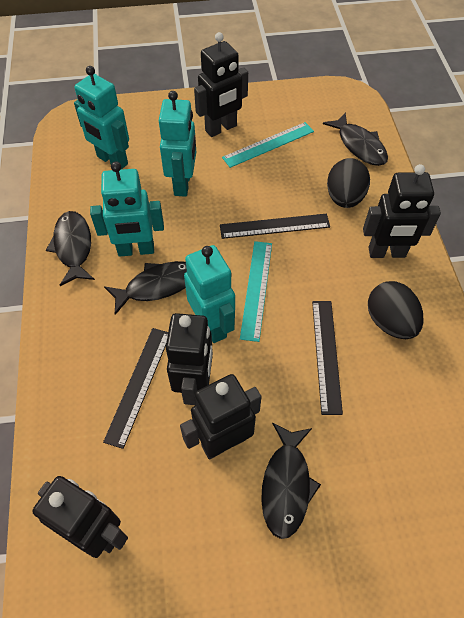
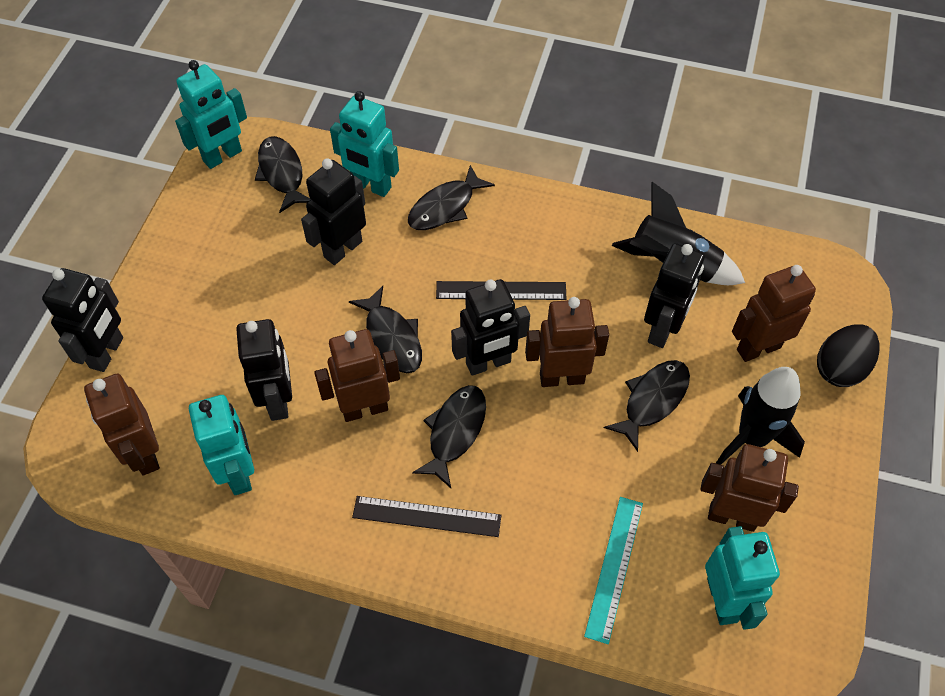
black egg: 2 -> 1
black fish: 4 -> 5
black rocket: 0 -> 2
black ruler: 3 -> 2
brown robot: 0 -> 5
turquoise ruler: 2 -> 1

